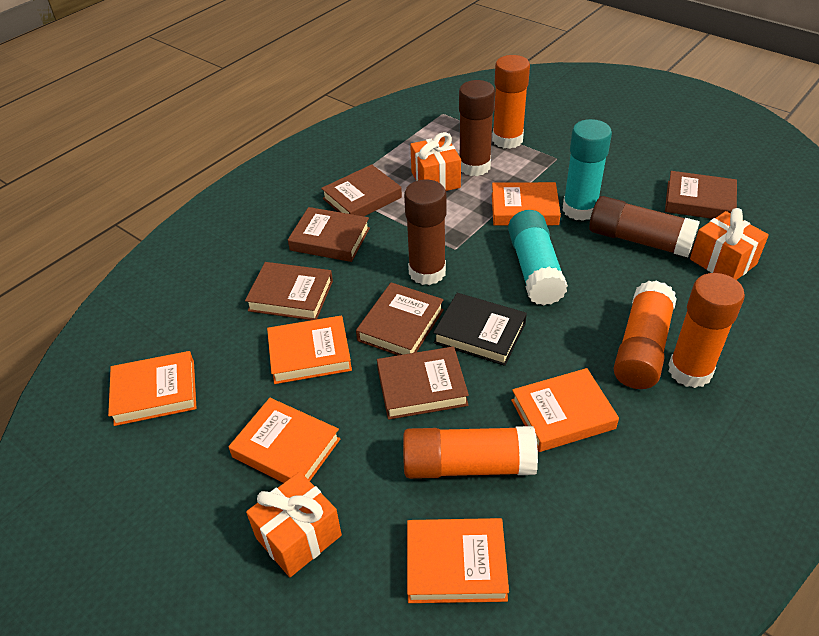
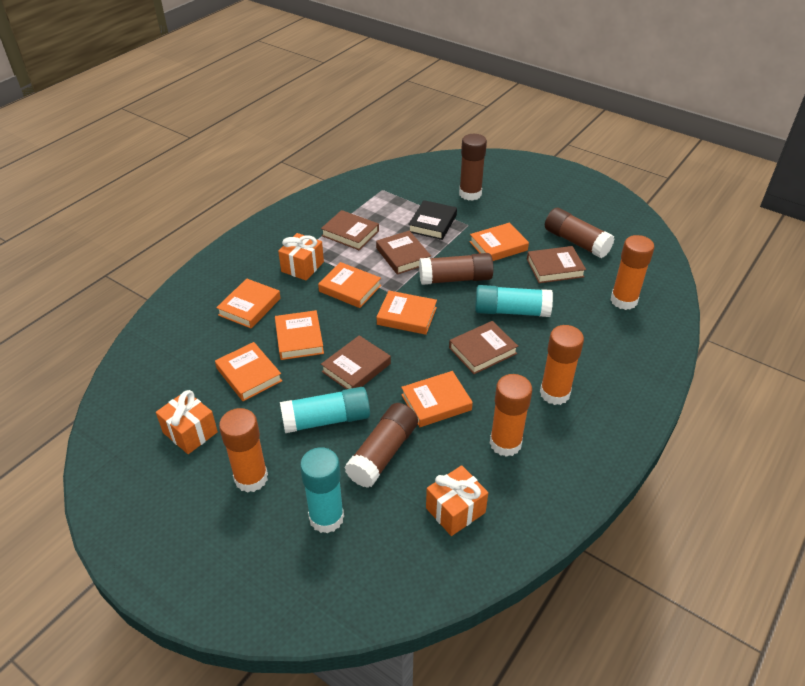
brown book: 6 -> 5
brown glue stick: 3 -> 4
orange book: 6 -> 7
turquoise glue stick: 2 -> 3

